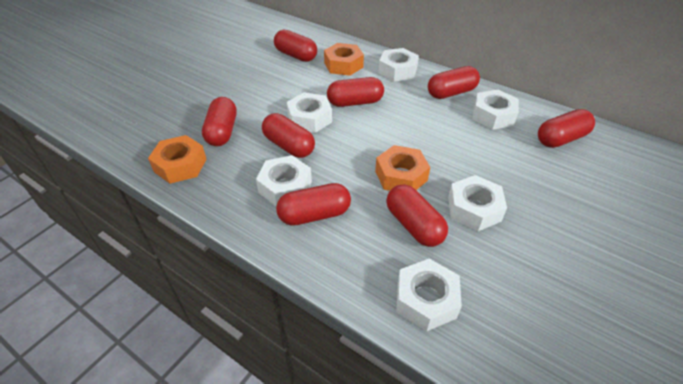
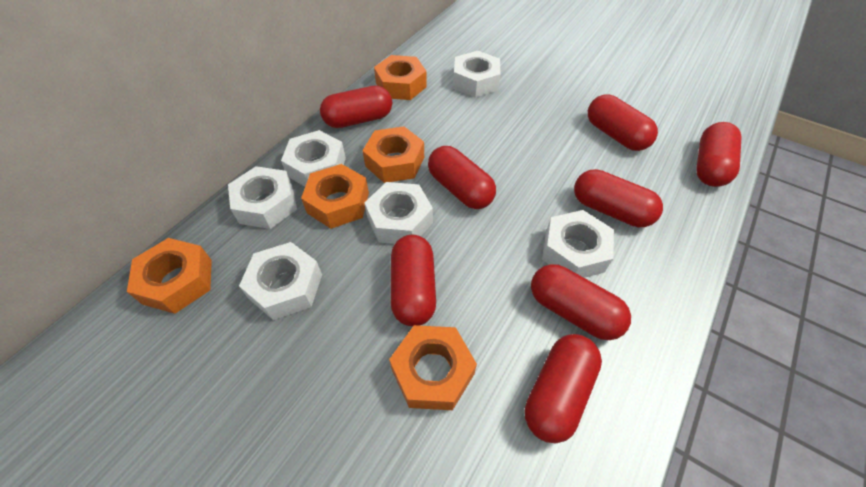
orange nut: 3 -> 5

